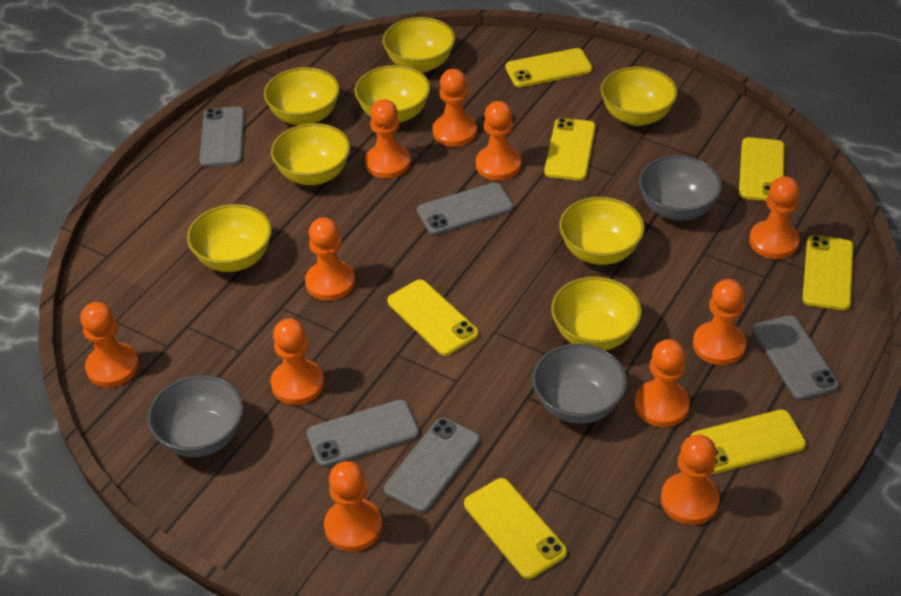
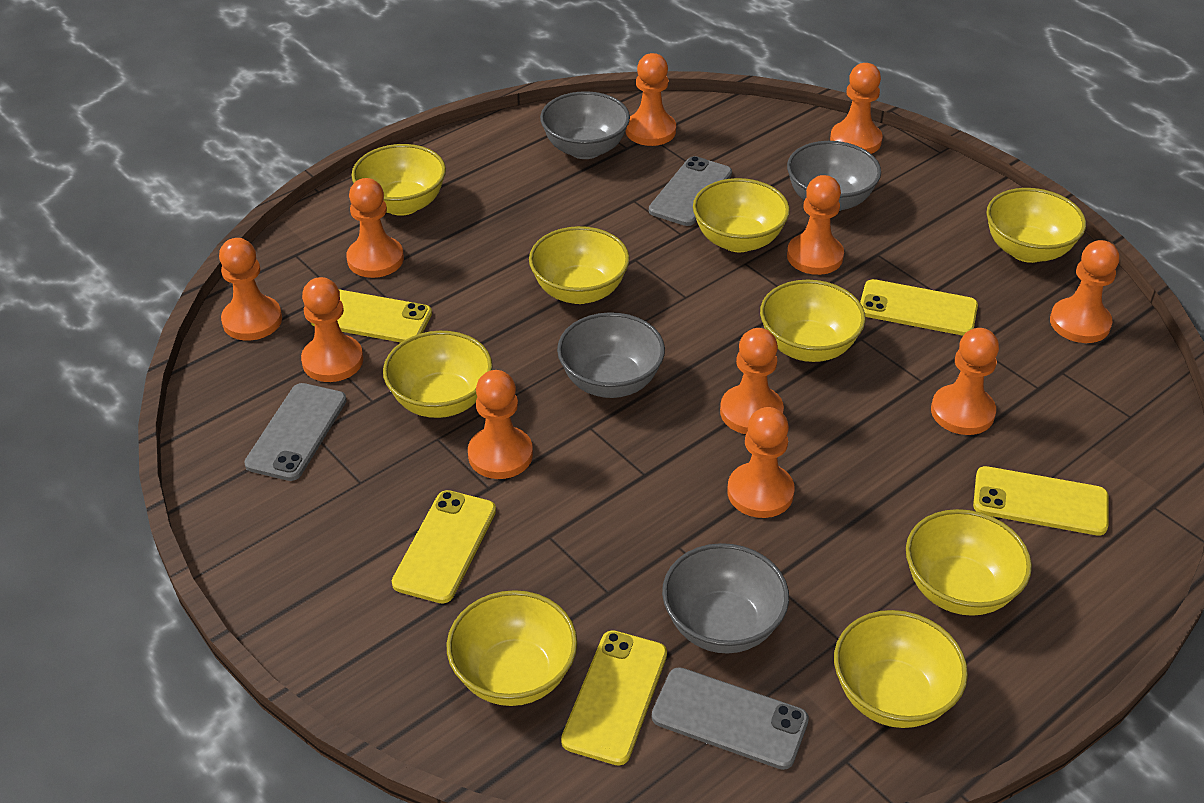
grey bowl: 3 -> 4
grey phone: 5 -> 3
yellow bowl: 8 -> 9
yellow phone: 7 -> 5

